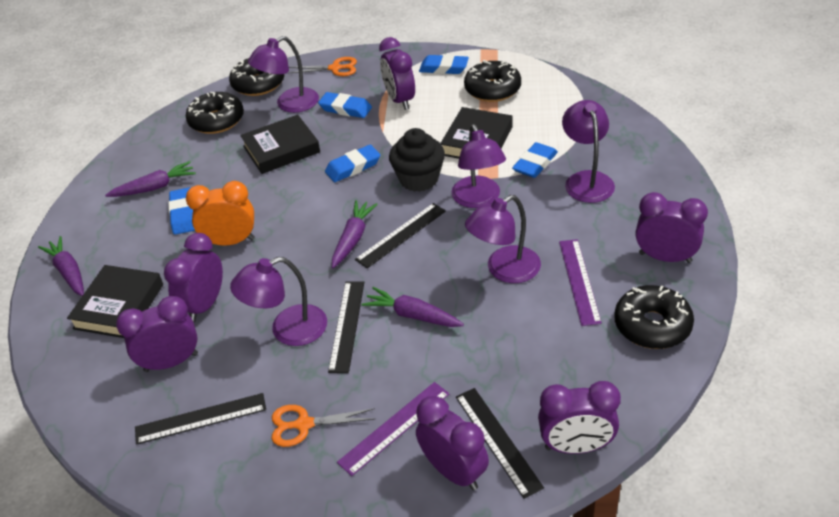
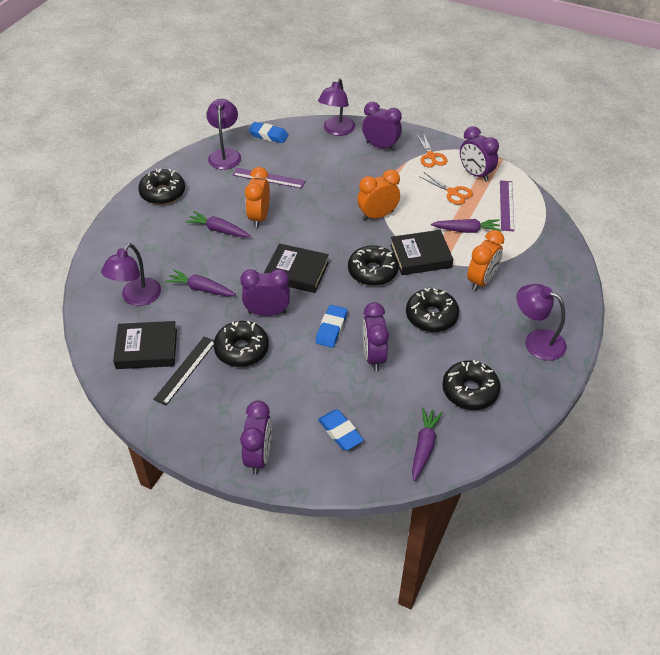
black cupcake: 1 -> 0
black donut: 4 -> 5
black ruler: 4 -> 1
blue eraser: 5 -> 3
orange clock: 1 -> 3
purple clock: 6 -> 5
purple lamp: 5 -> 4

